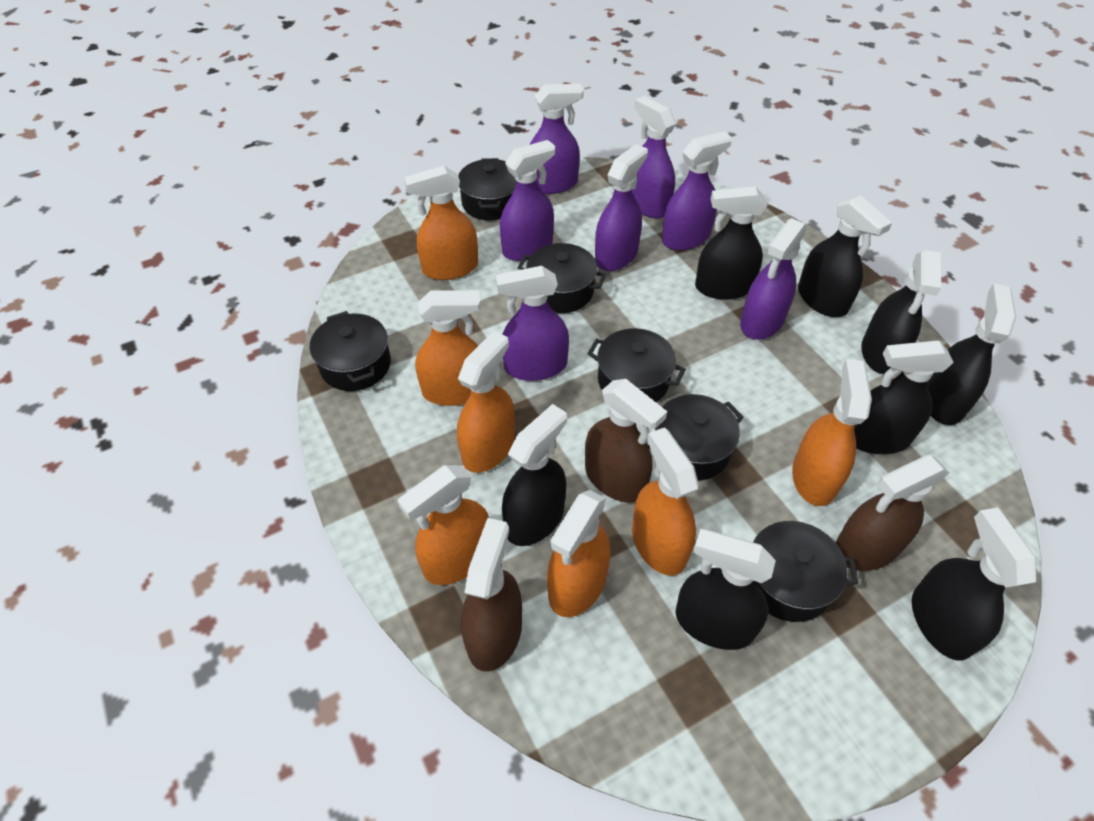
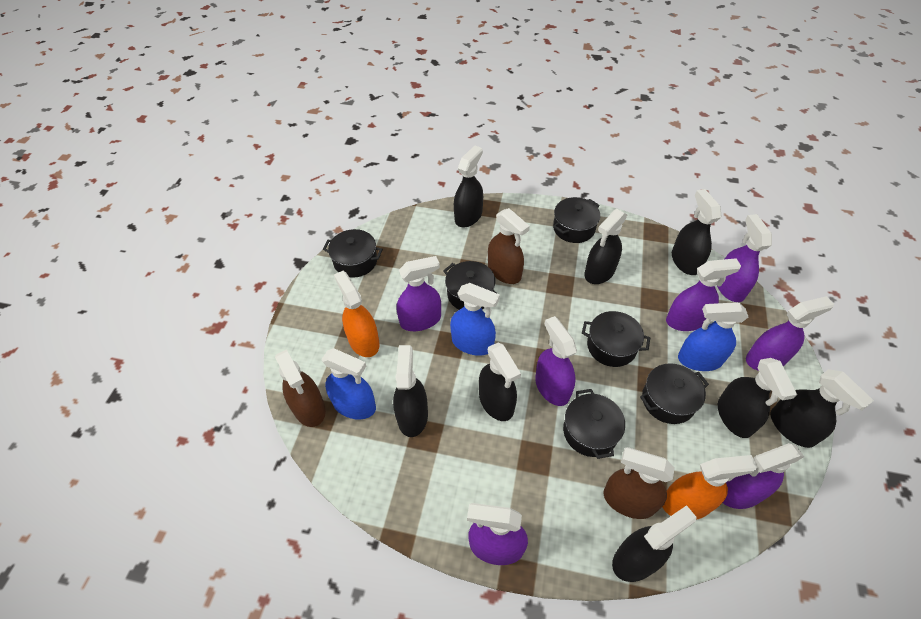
blue spray bottle: 0 -> 3
orange spray bottle: 7 -> 2

